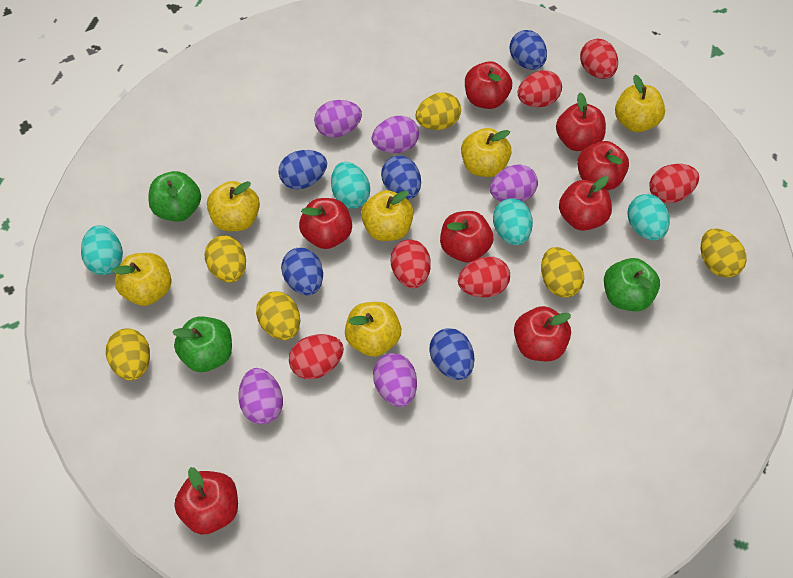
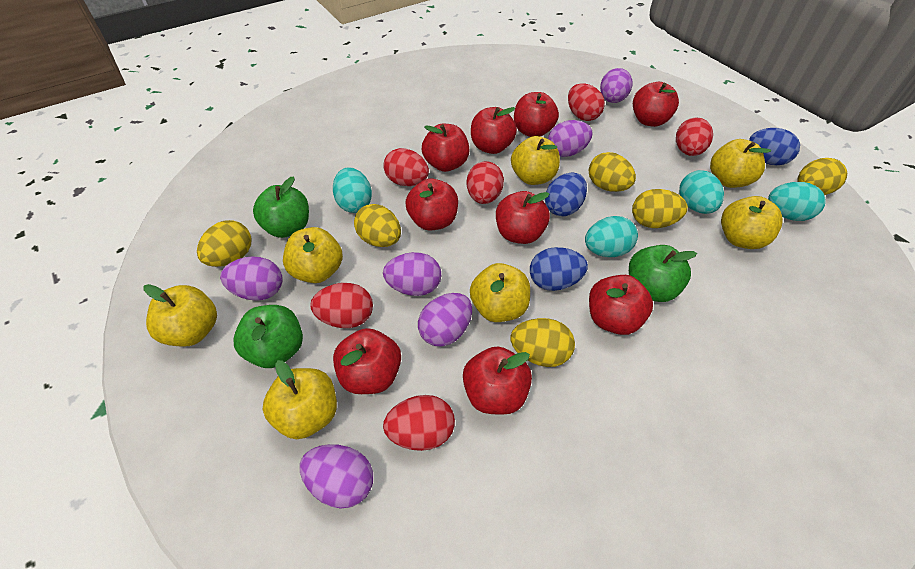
blue egg: 5 -> 3
purple egg: 5 -> 6
red apple: 8 -> 9
yellow apple: 6 -> 7

